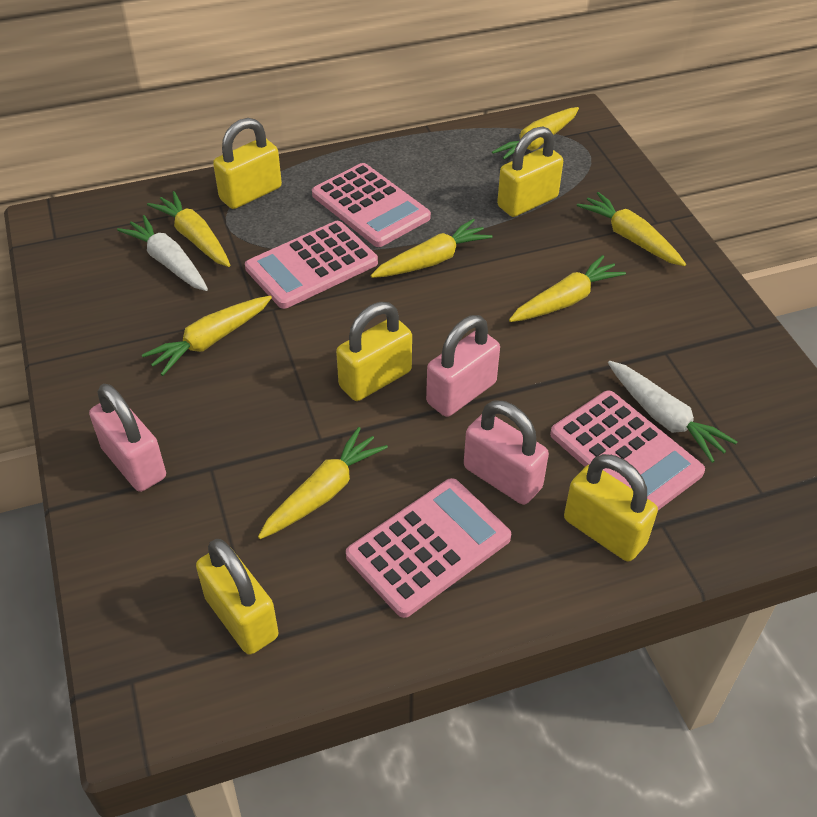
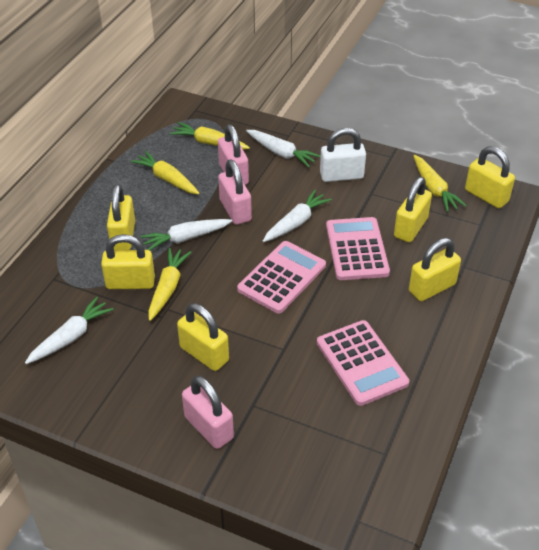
pink calculator: 4 -> 3
white carrot: 2 -> 4
white padlock: 0 -> 1
yellow carrot: 7 -> 4
yellow padlock: 5 -> 6

